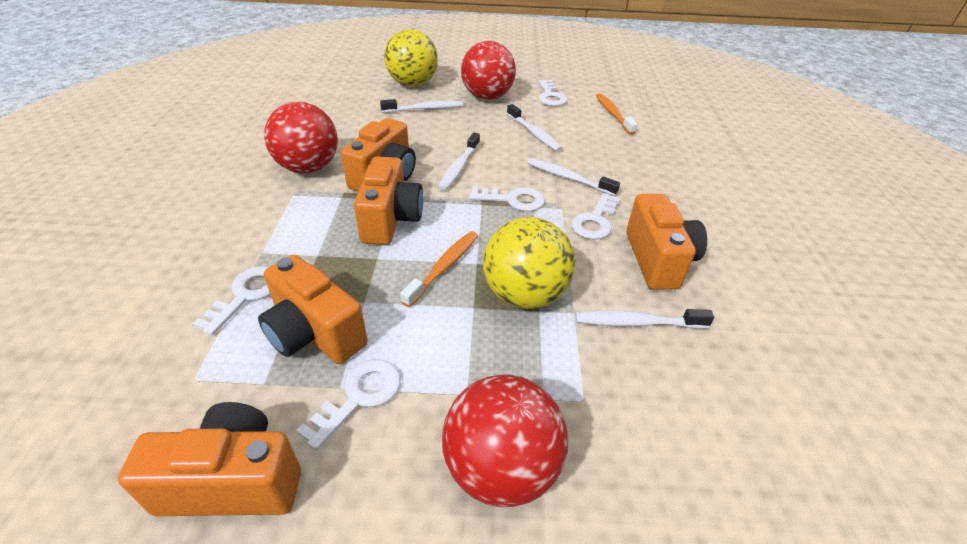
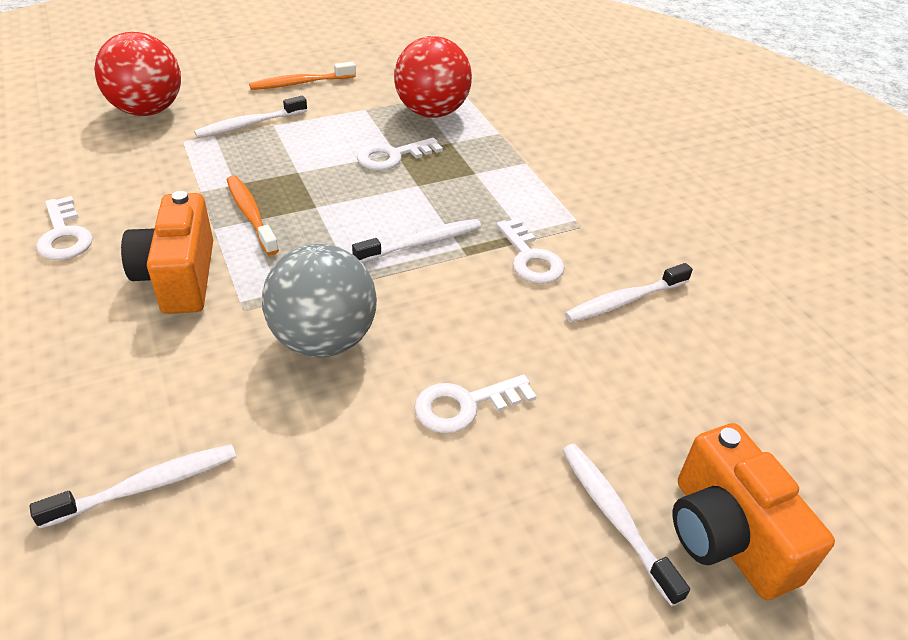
grey ball: 0 -> 1
orange camera: 5 -> 2
red ball: 3 -> 2
white key: 5 -> 4
yellow ball: 2 -> 0

